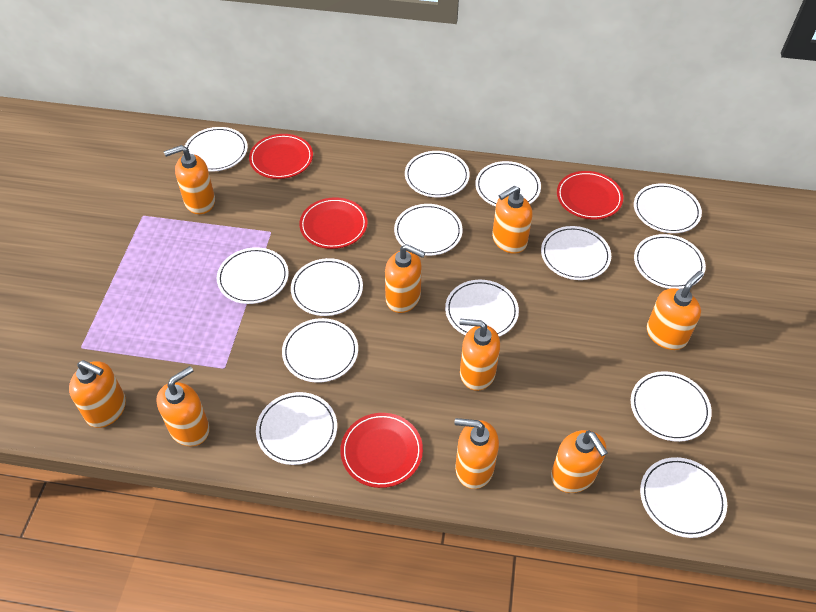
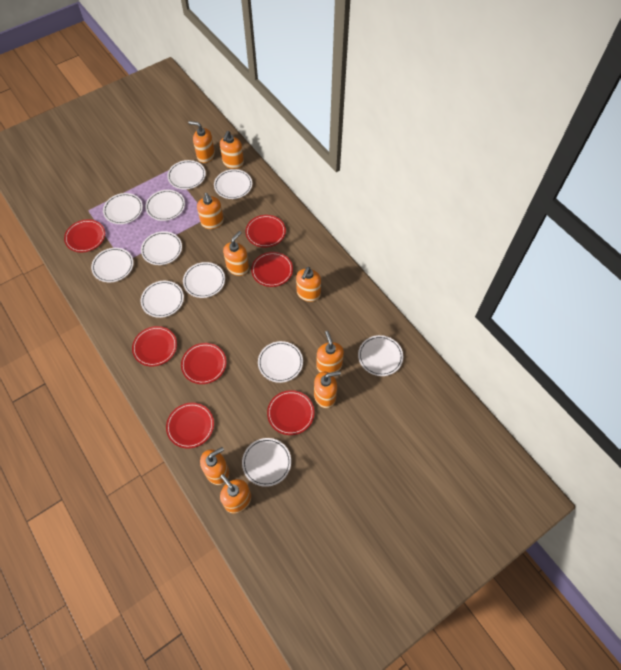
red plate: 4 -> 7
white plate: 14 -> 11

